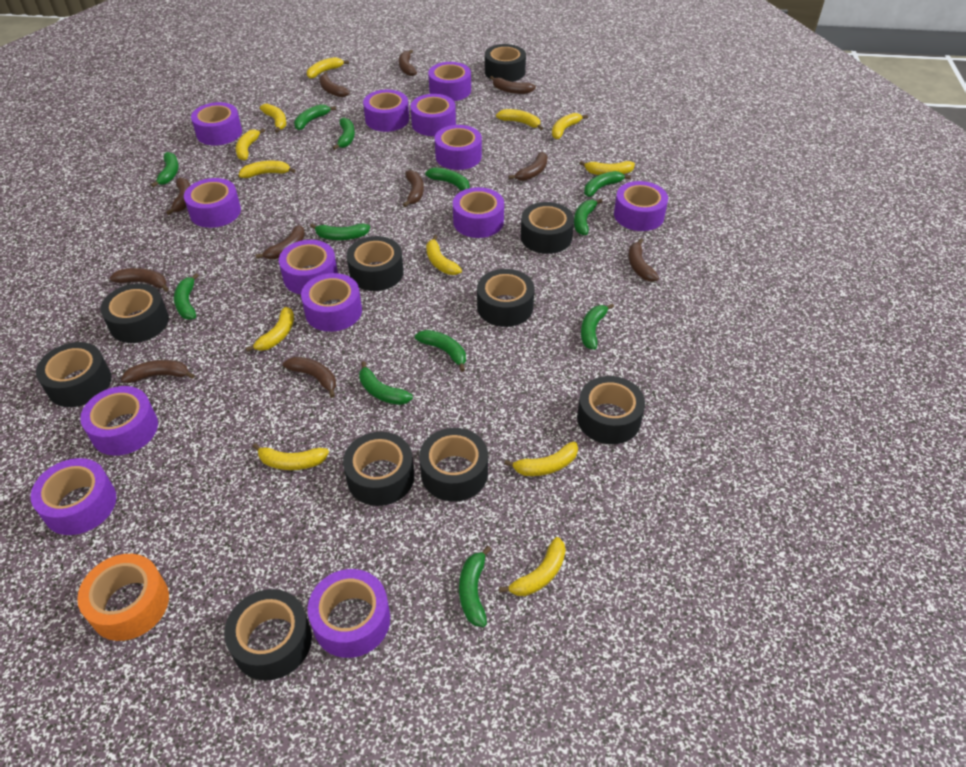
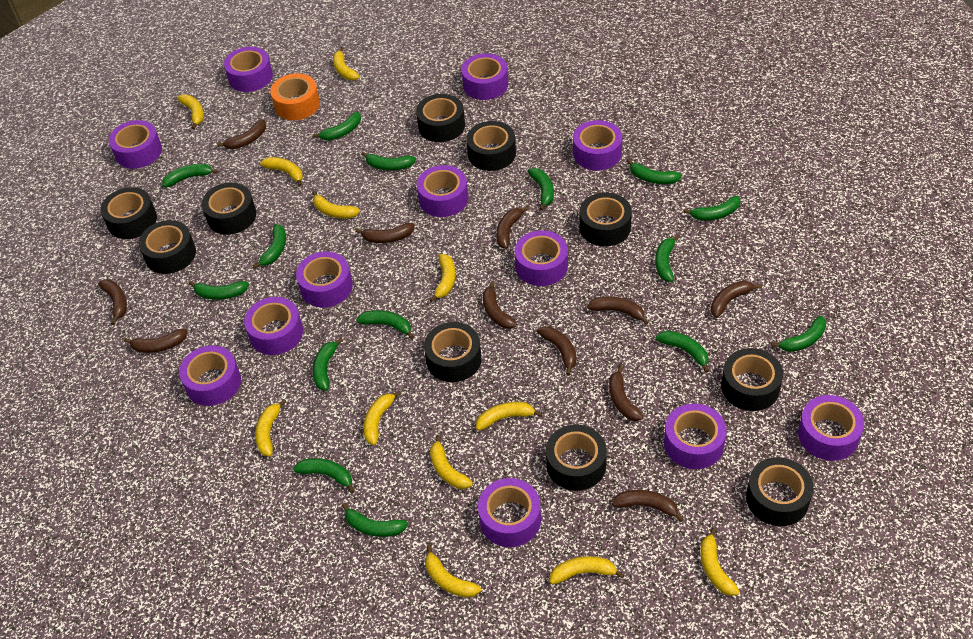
green banana: 12 -> 15
purple tape: 13 -> 12

